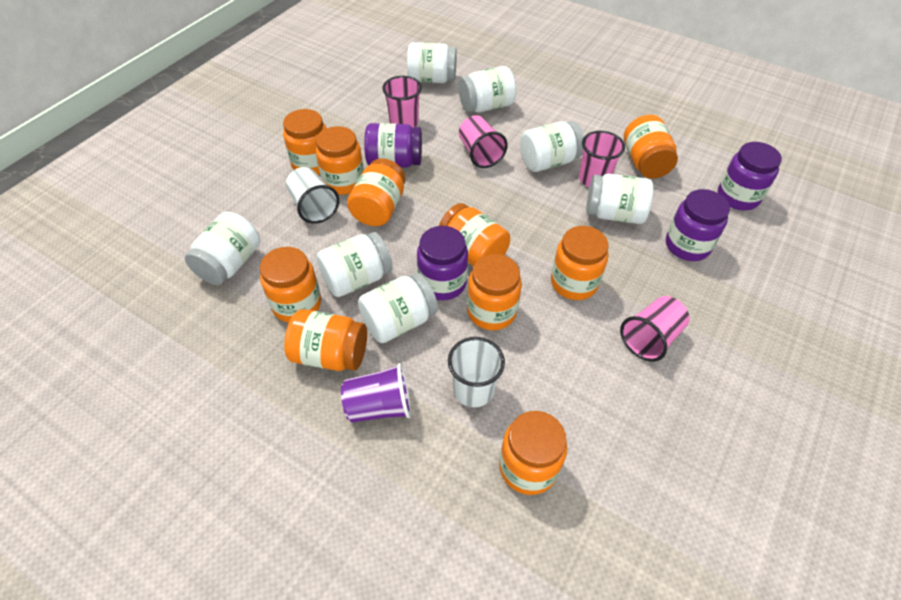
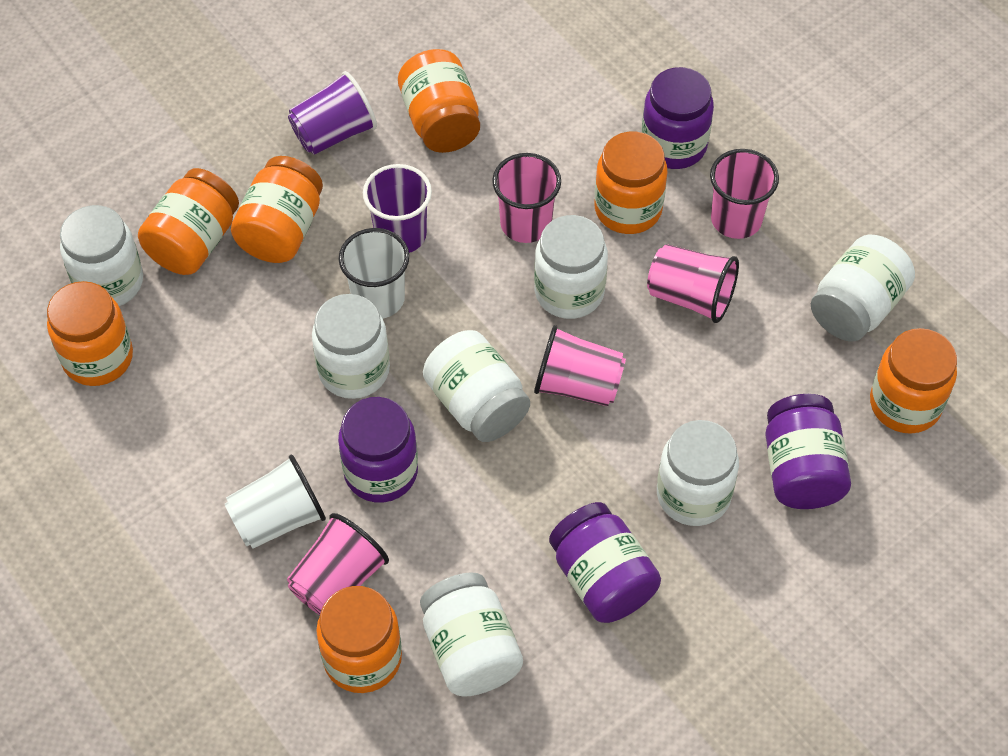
orange jar: 10 -> 7
pink cup: 4 -> 5
purple cup: 1 -> 2

